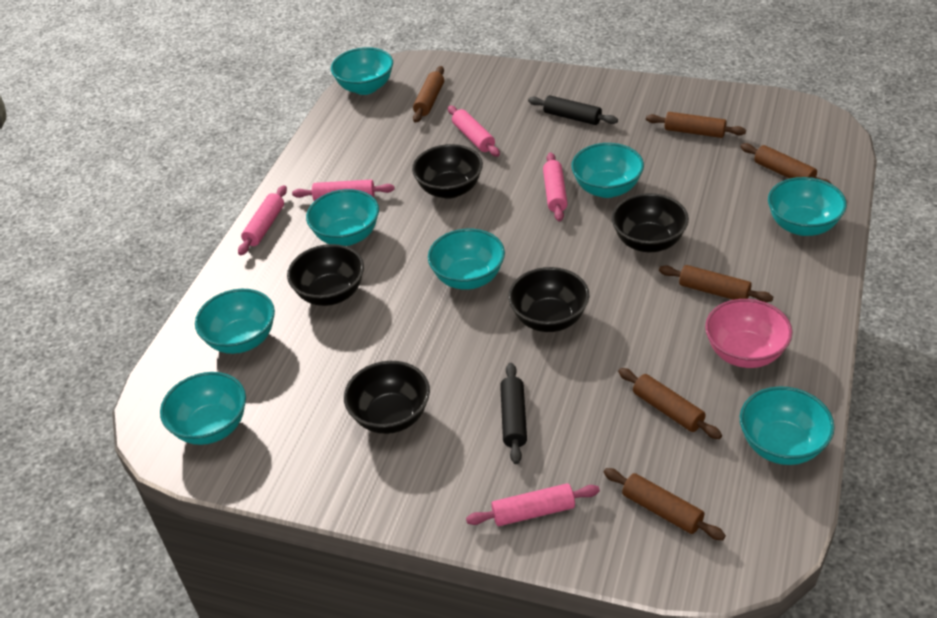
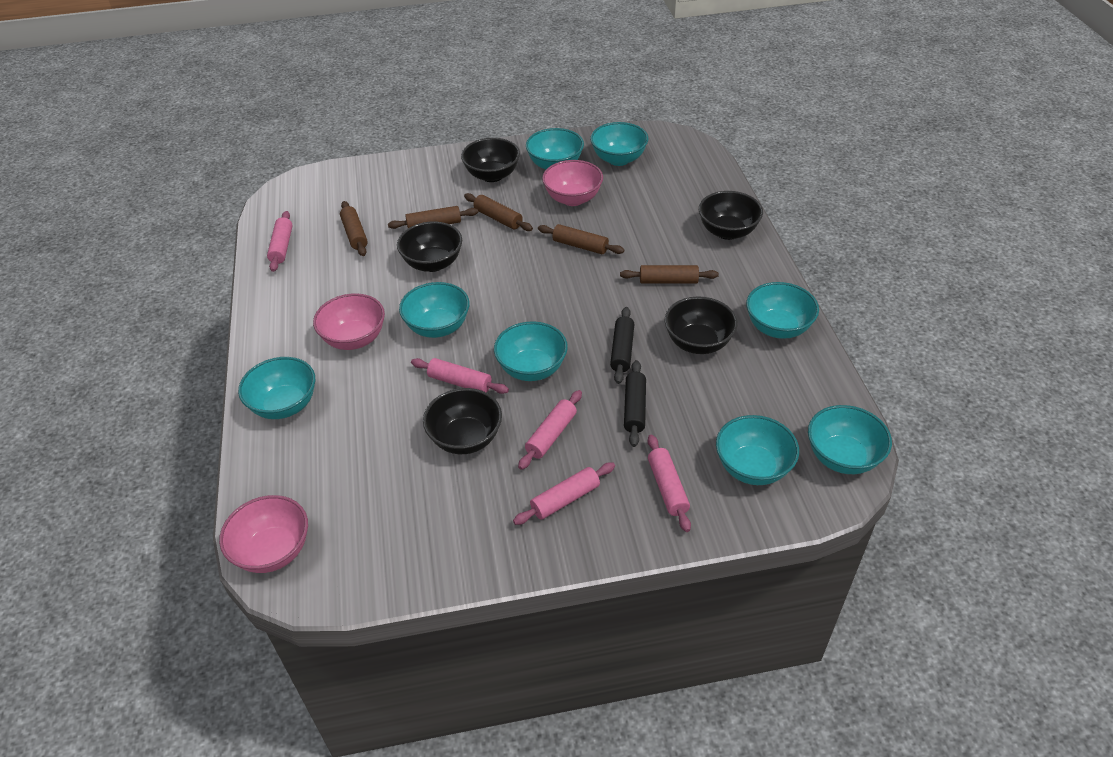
brown rolling pin: 6 -> 5
pink bowl: 1 -> 3

